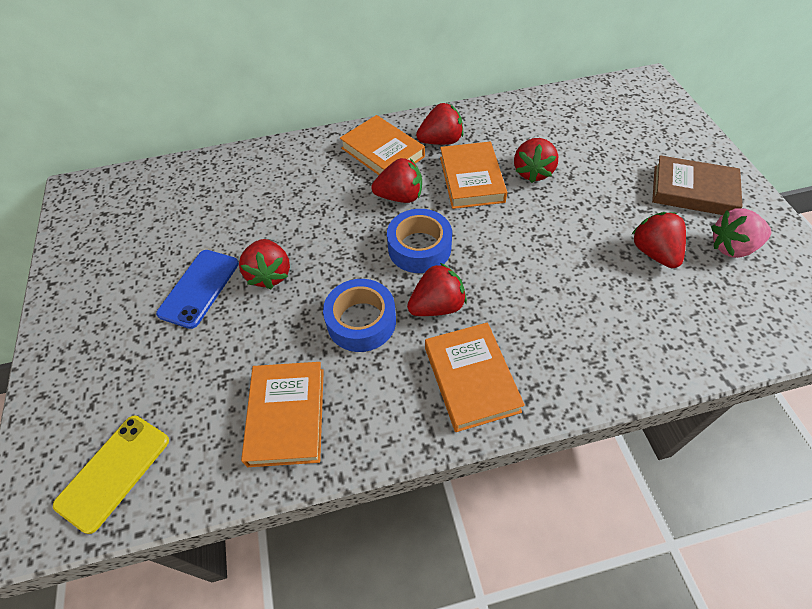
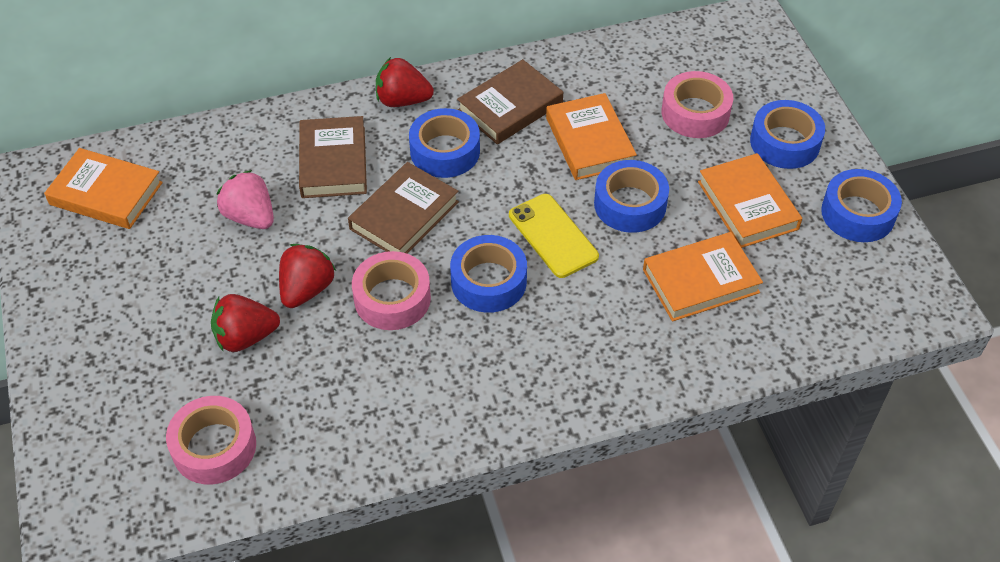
blue phone: 1 -> 0
blue tape: 2 -> 5
brown book: 1 -> 3
pink tape: 0 -> 3
red strawberry: 6 -> 3

